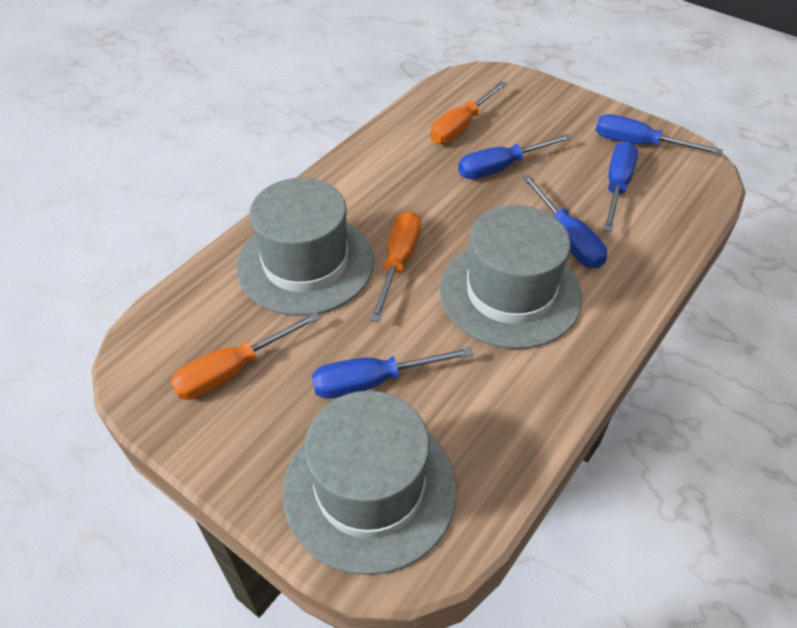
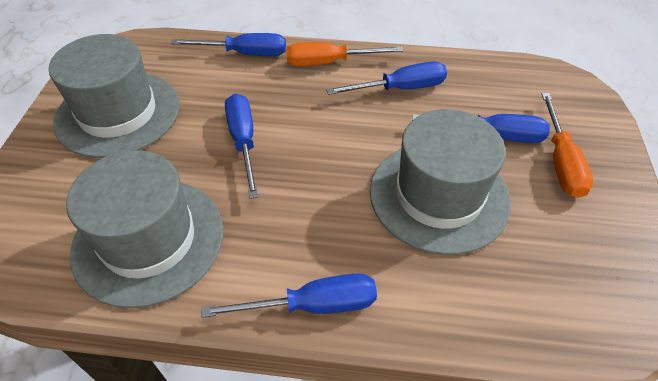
orange screwdriver: 3 -> 2

